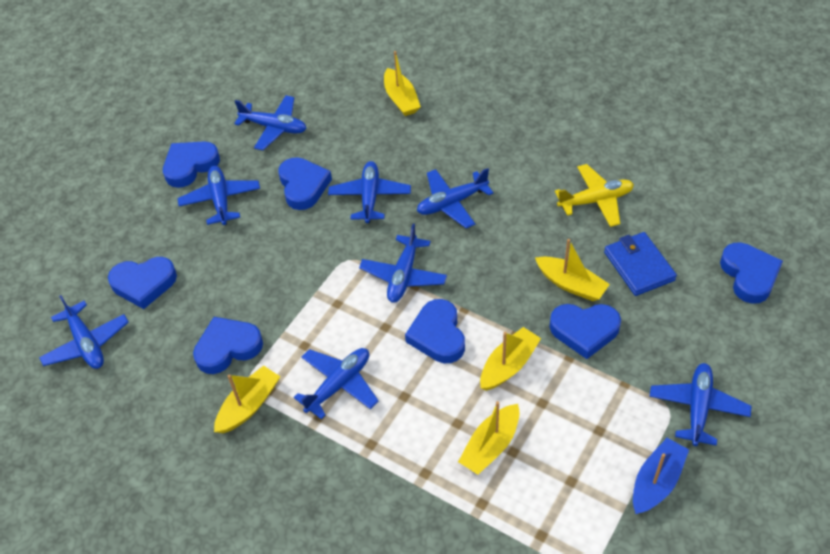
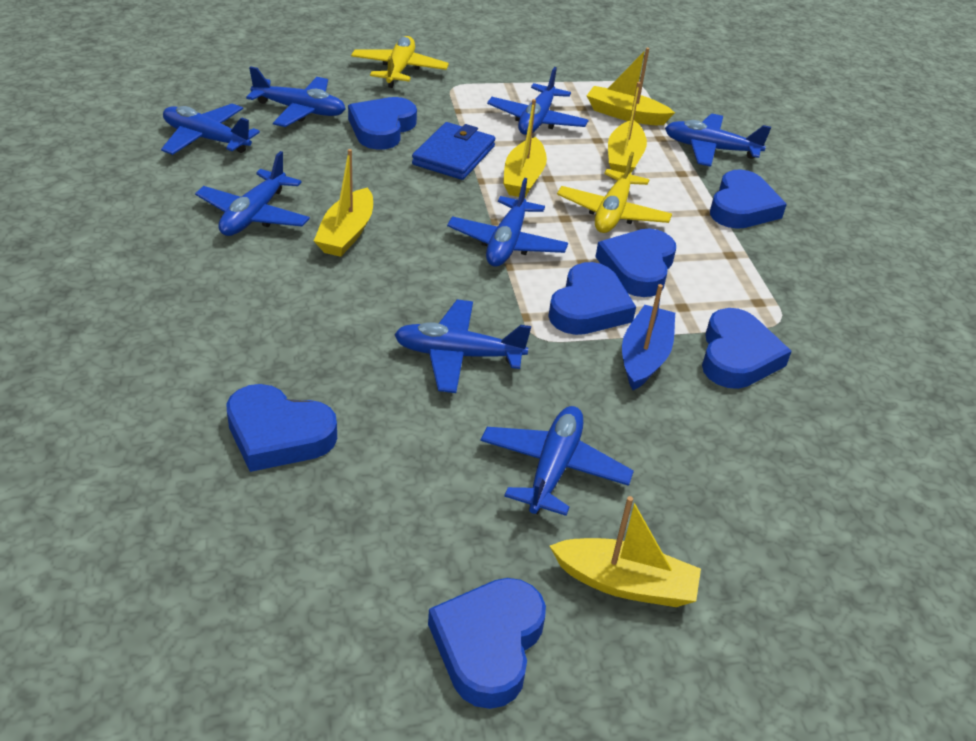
yellow plane: 1 -> 2

